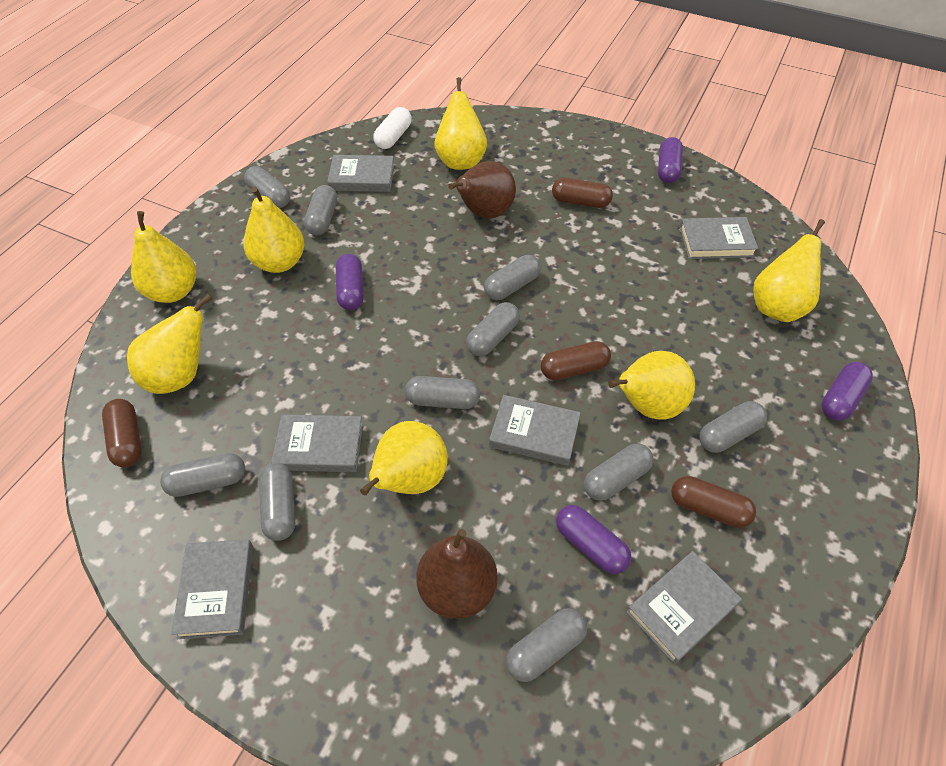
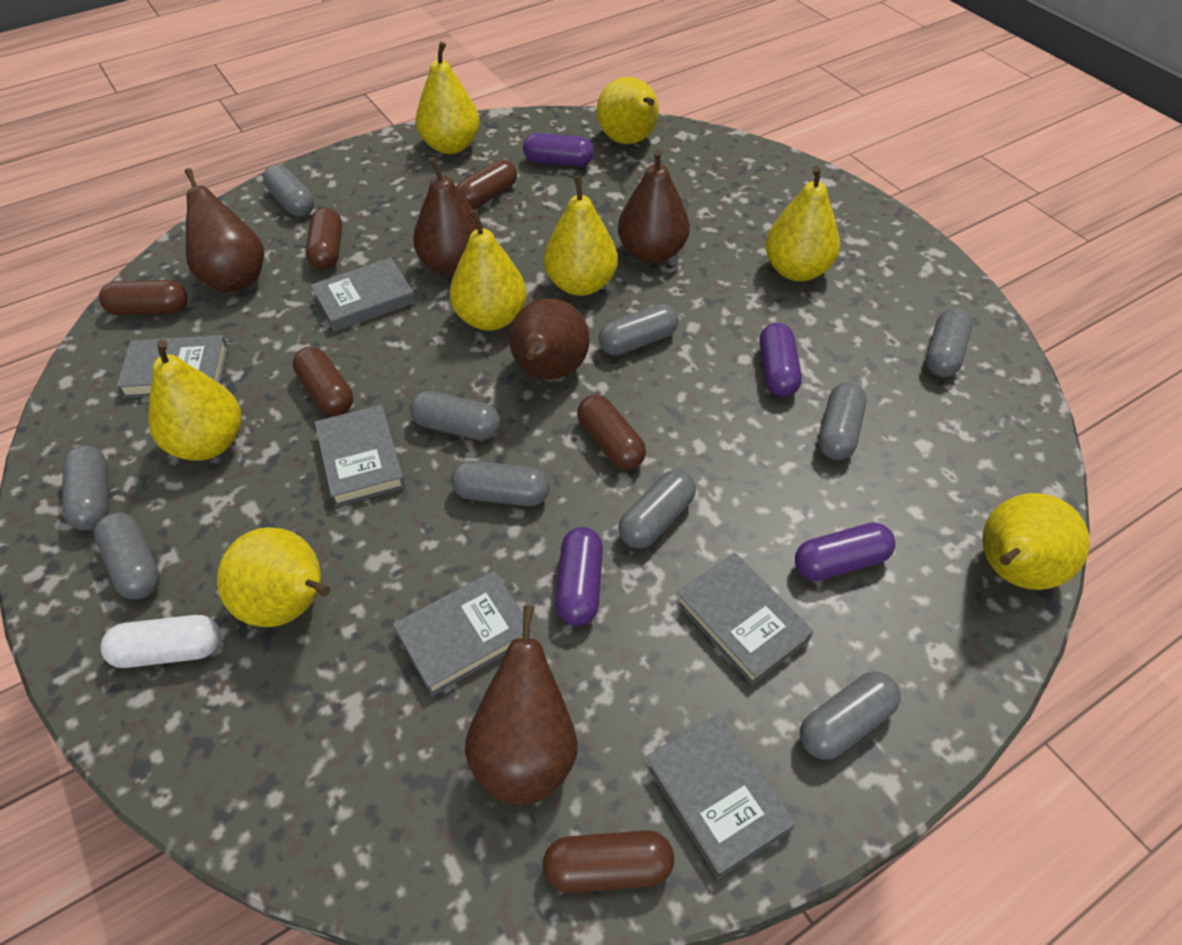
brown capsule: 4 -> 6
brown pear: 2 -> 5
yellow pear: 7 -> 8

